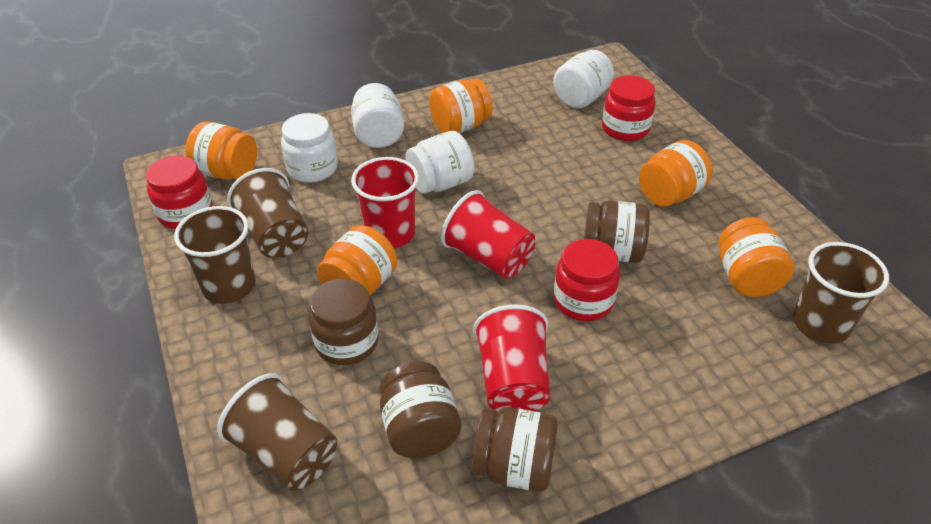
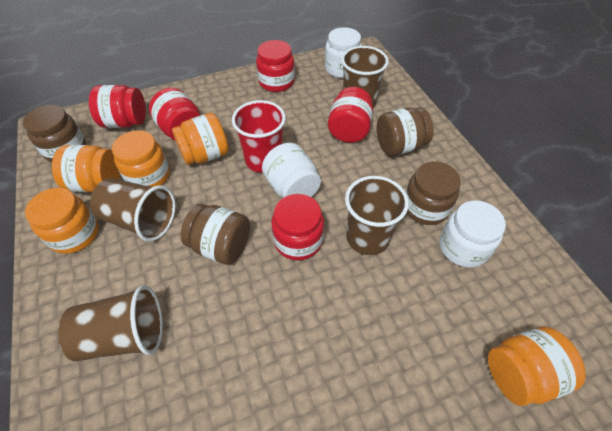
red cup: 3 -> 1
red jar: 3 -> 5
white jar: 4 -> 3

